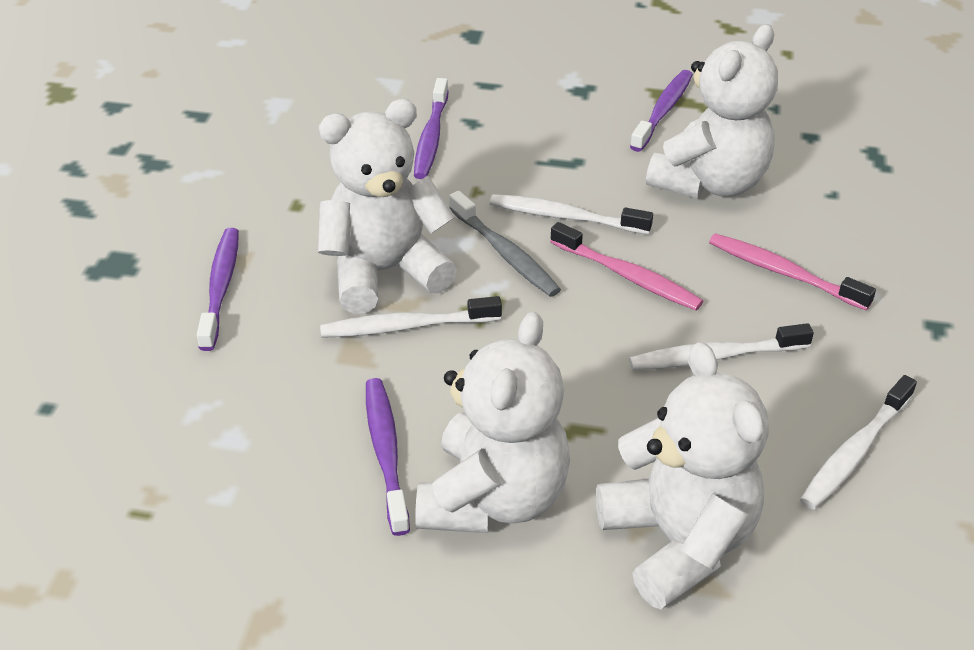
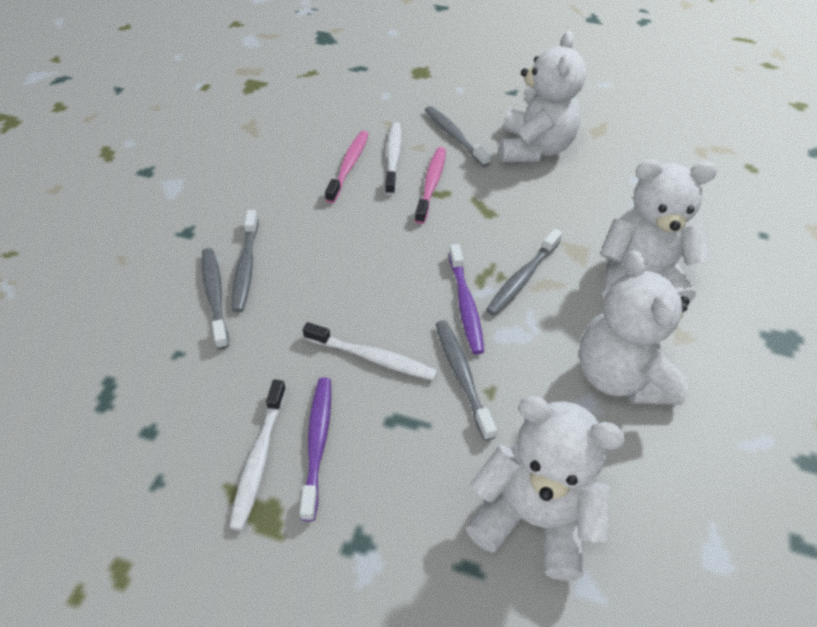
grey toothbrush: 1 -> 5
purple toothbrush: 4 -> 2
white toothbrush: 4 -> 3

